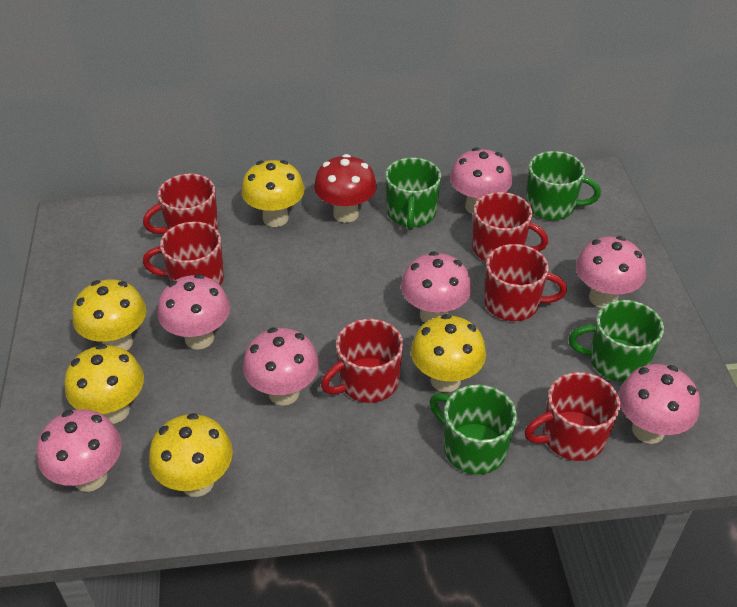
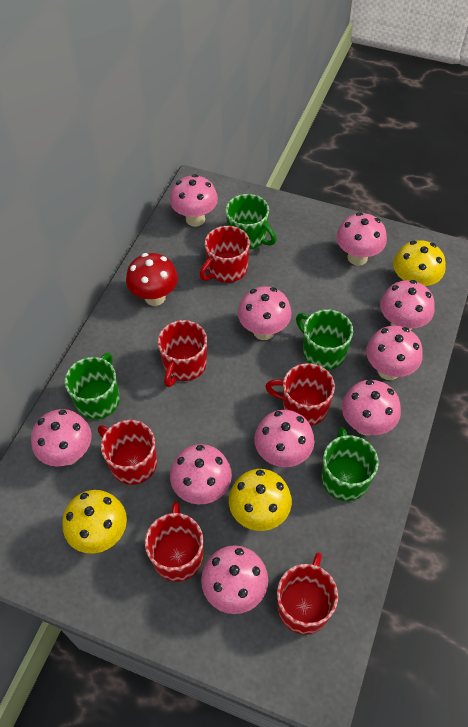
pink mushroom: 7 -> 10
yellow mushroom: 5 -> 3

